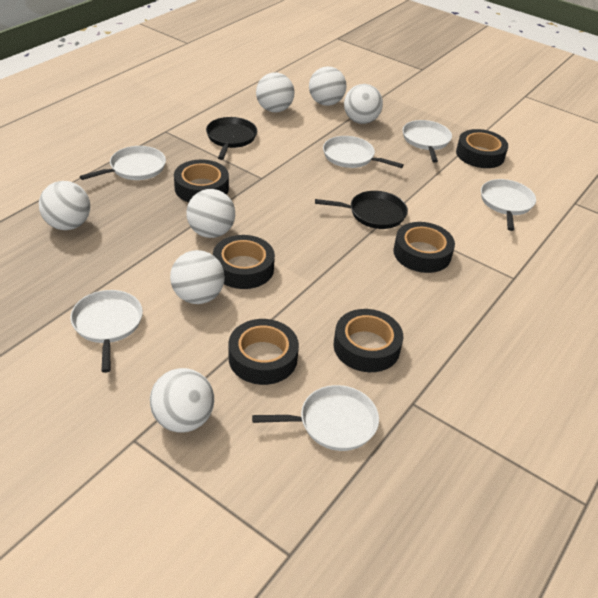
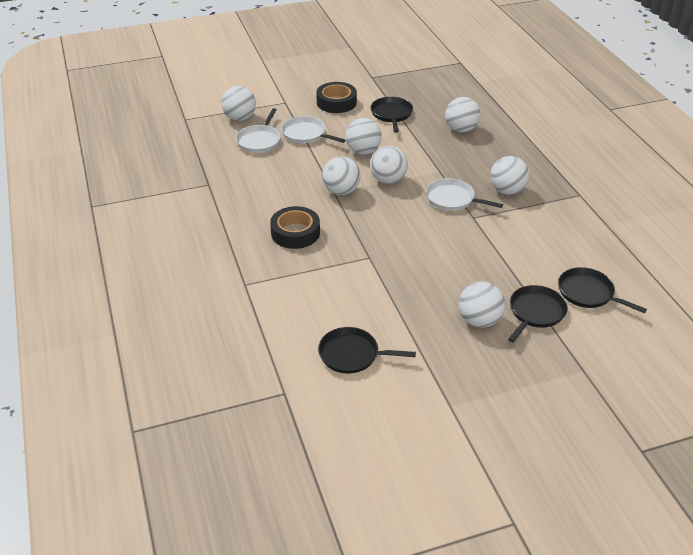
black pan: 2 -> 4
black tape: 6 -> 2
white pan: 6 -> 3

